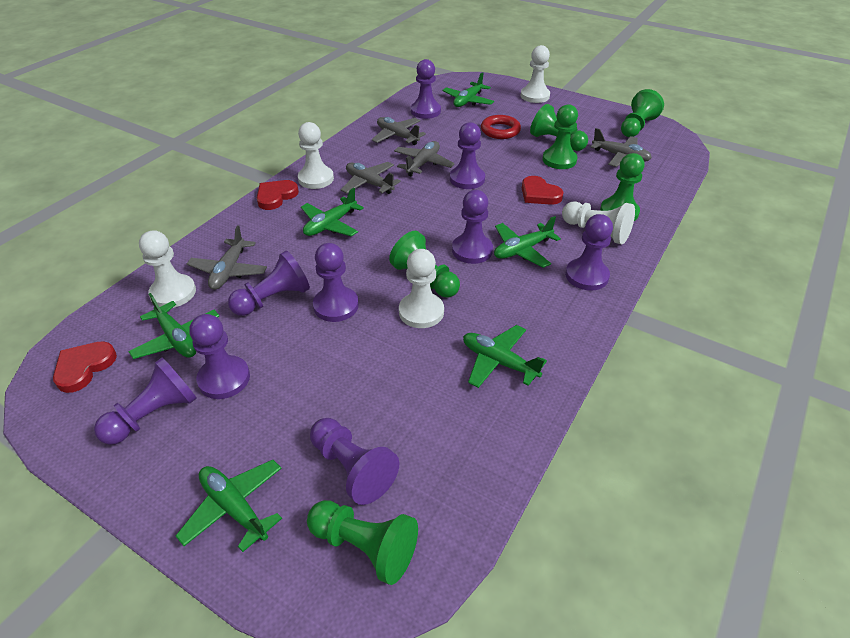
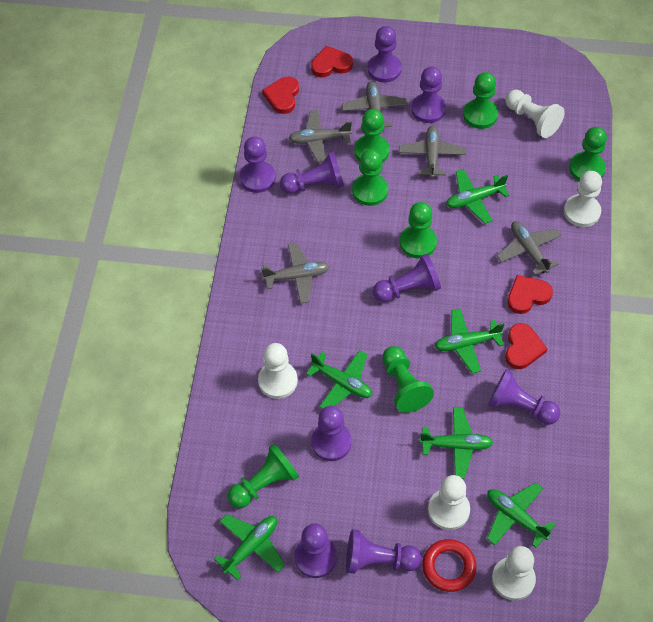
green pawn: 6 -> 7
red heart: 3 -> 4

